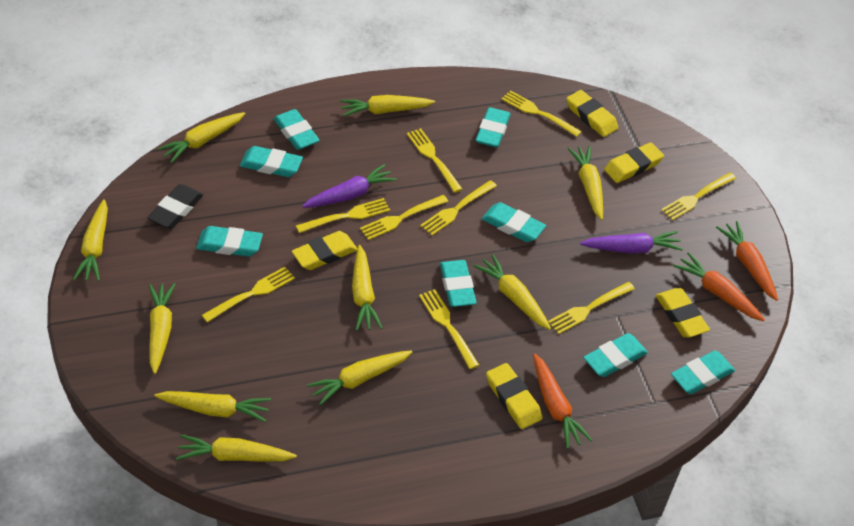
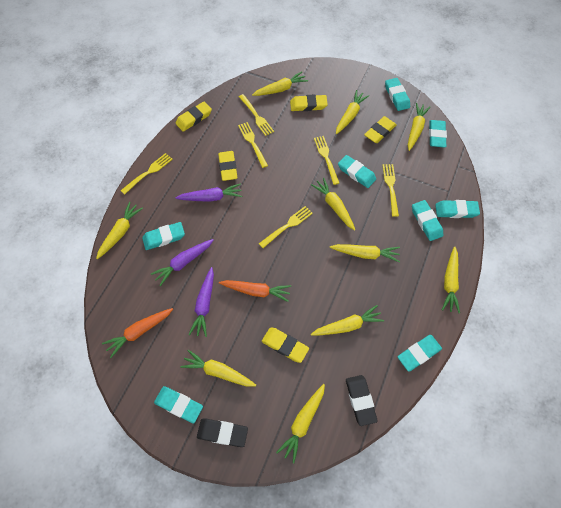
black eraser: 1 -> 2
orange carrot: 3 -> 2
purple carrot: 2 -> 3
yellow fork: 9 -> 6

